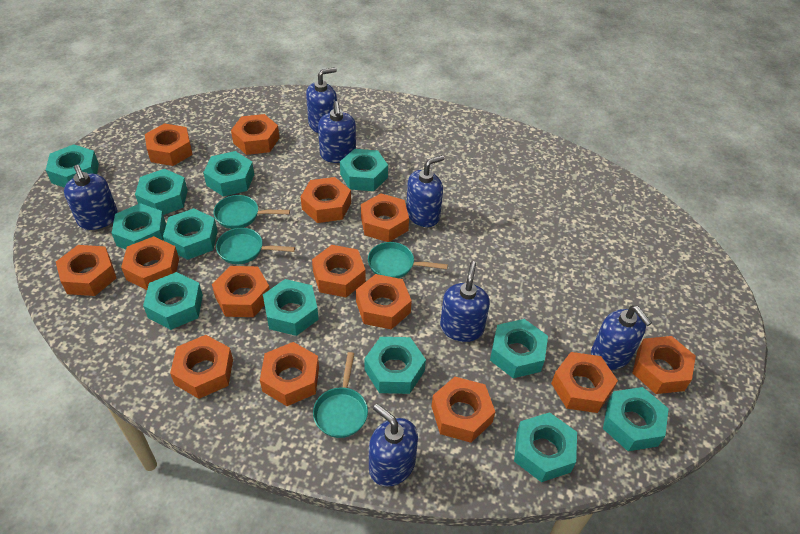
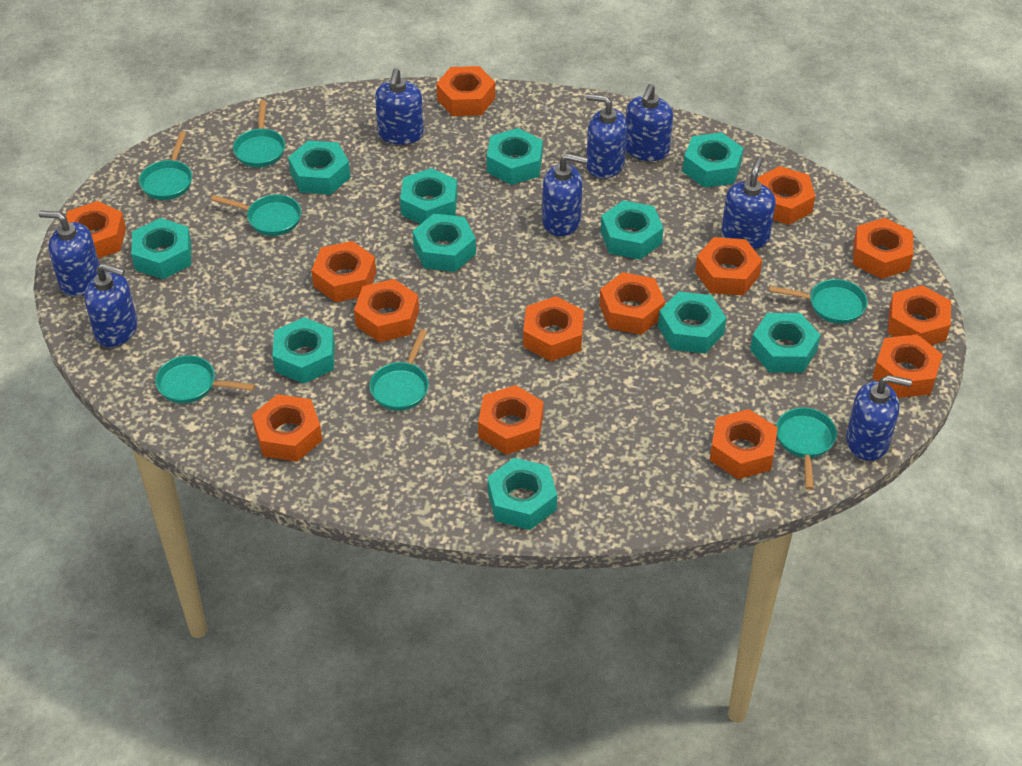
blue soap dispenser: 7 -> 8
turquoise nut: 12 -> 11
turquoise pan: 4 -> 7

